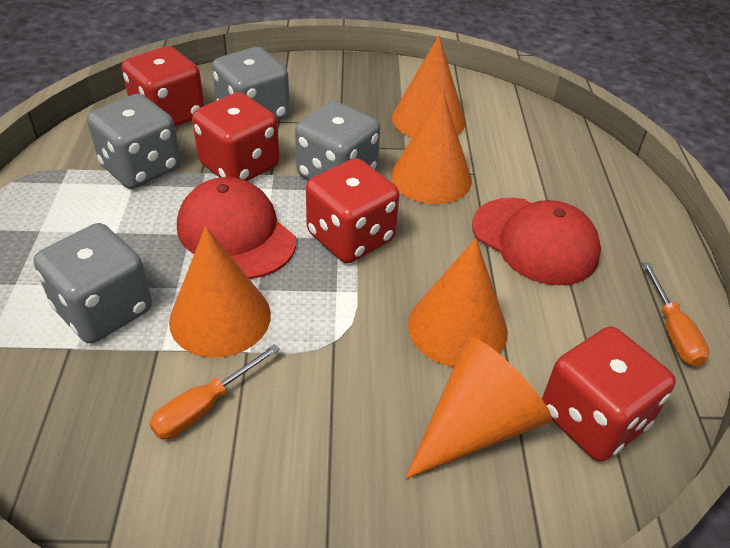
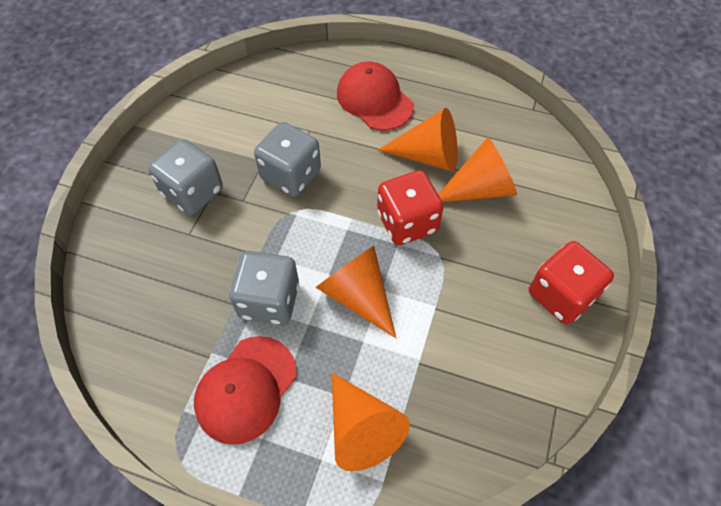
grey dice: 4 -> 3
orange cone: 5 -> 4
orange screwdriver: 2 -> 0
red dice: 4 -> 2

